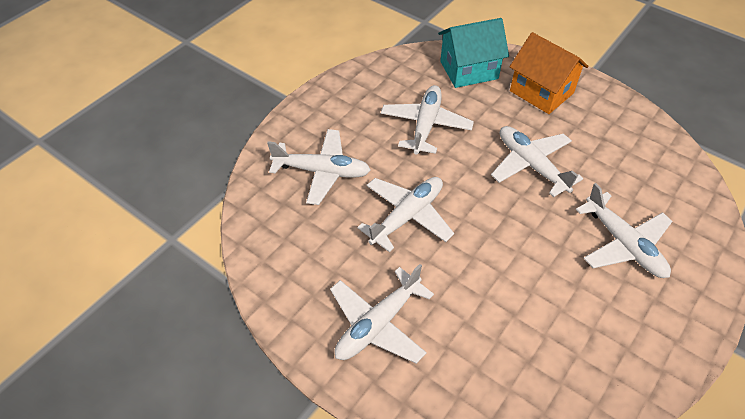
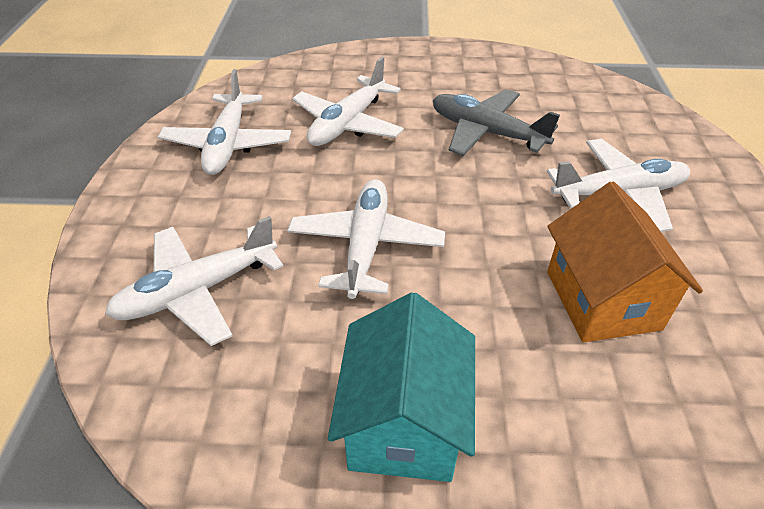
grey plane: 0 -> 1
white plane: 6 -> 5

